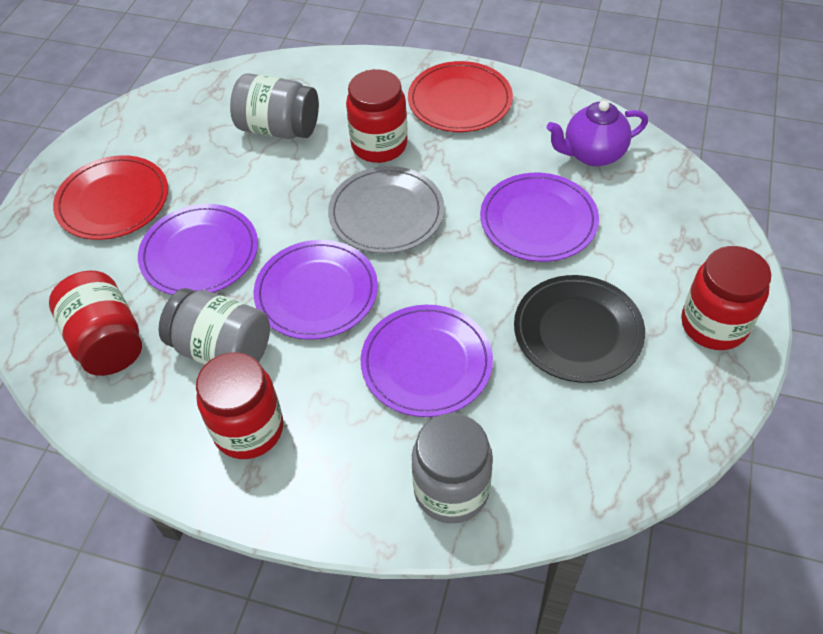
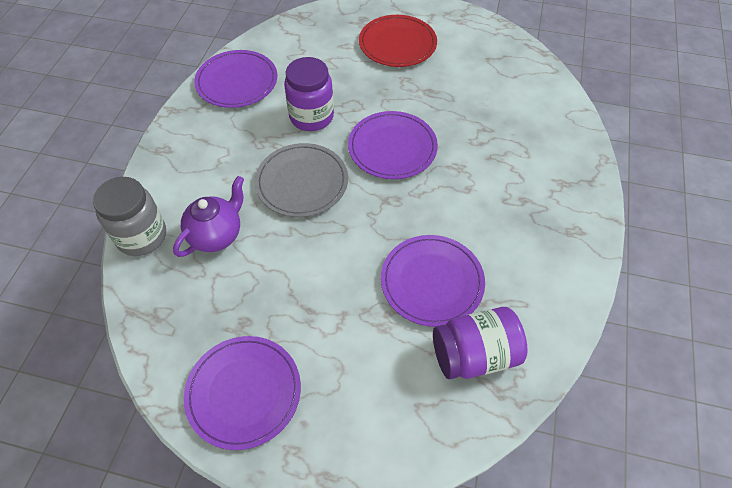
black plate: 1 -> 0
grey jar: 3 -> 1
purple jar: 0 -> 2
red jar: 4 -> 0
red plate: 2 -> 1

